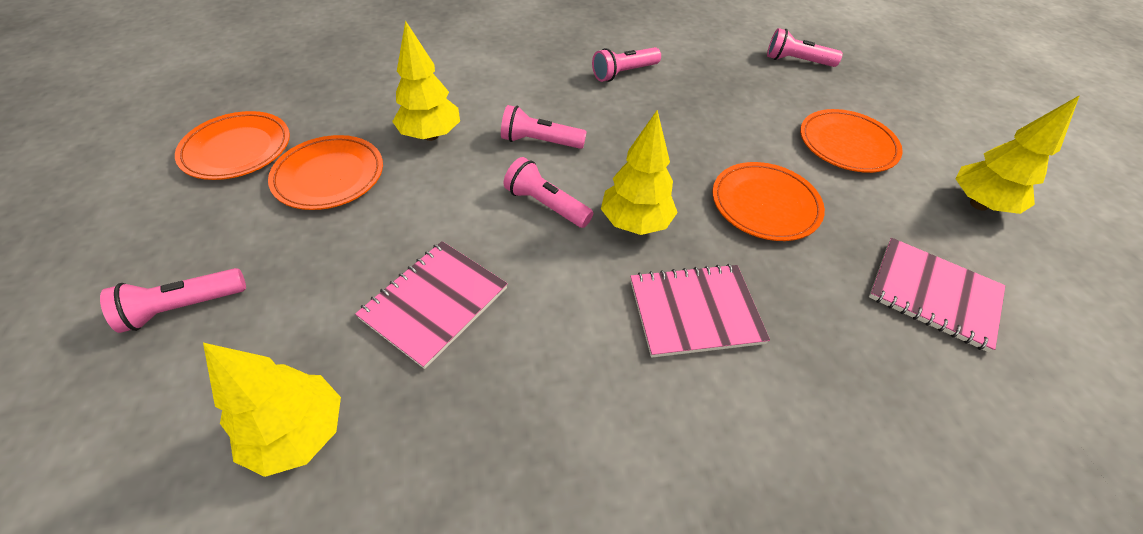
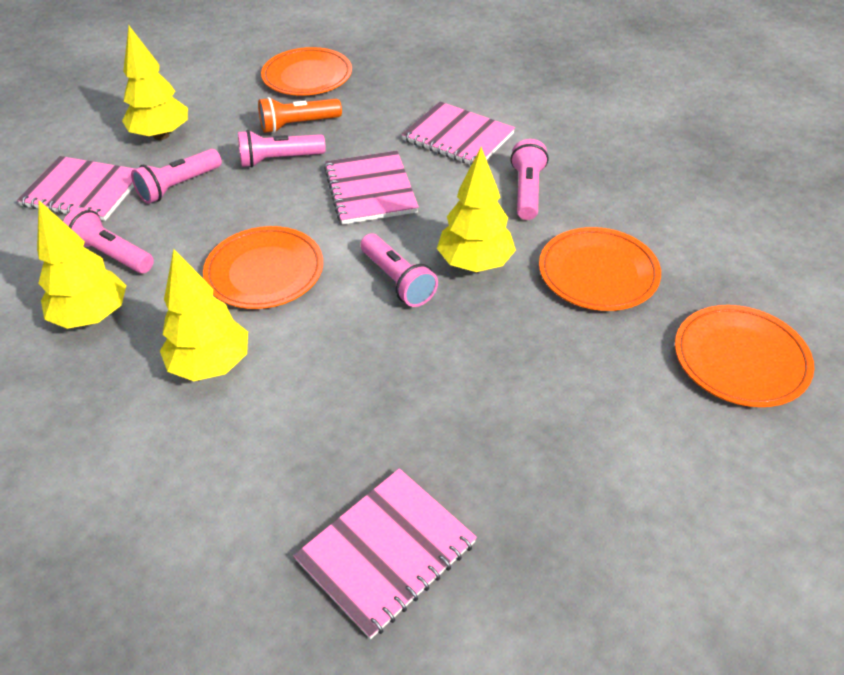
orange flashlight: 0 -> 1
pink notebook: 3 -> 4

